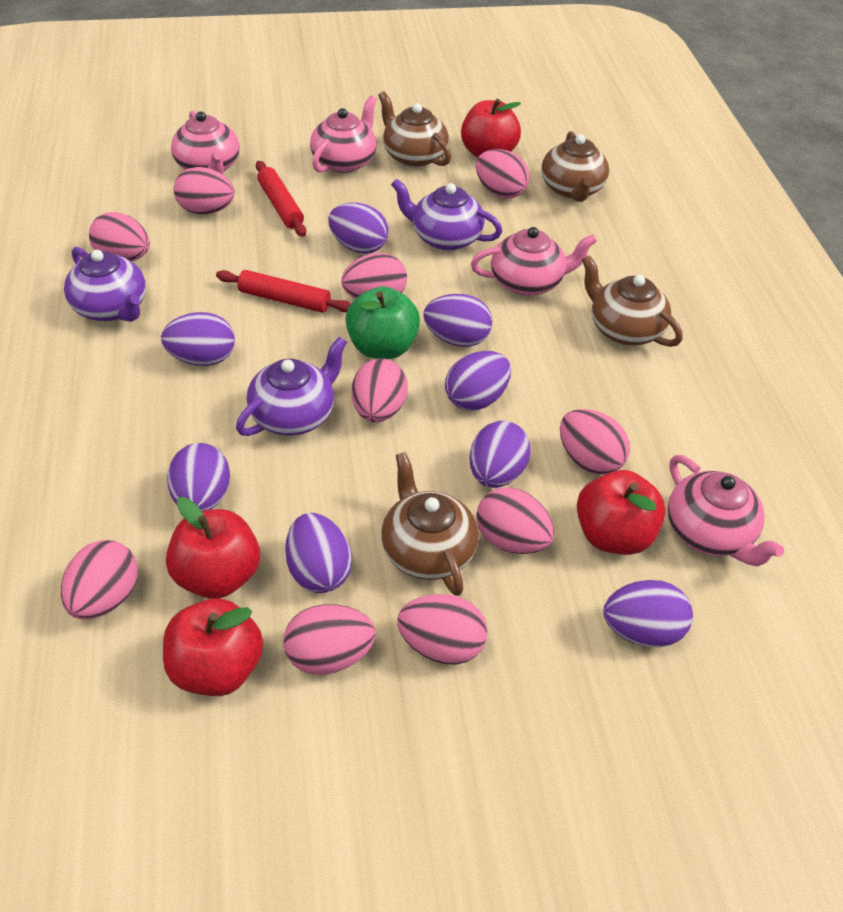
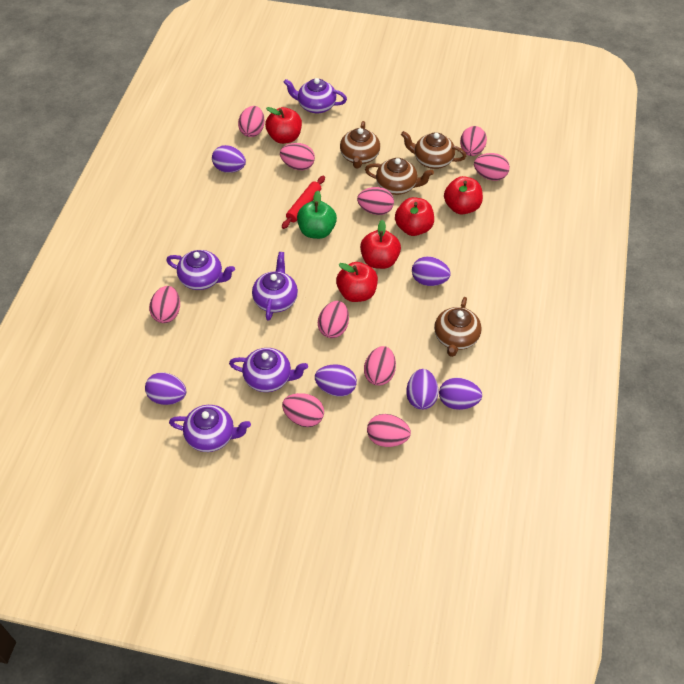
pink teapot: 4 -> 0
purple egg: 8 -> 6
purple teapot: 3 -> 5
red apple: 4 -> 5
red rolling pin: 2 -> 1

